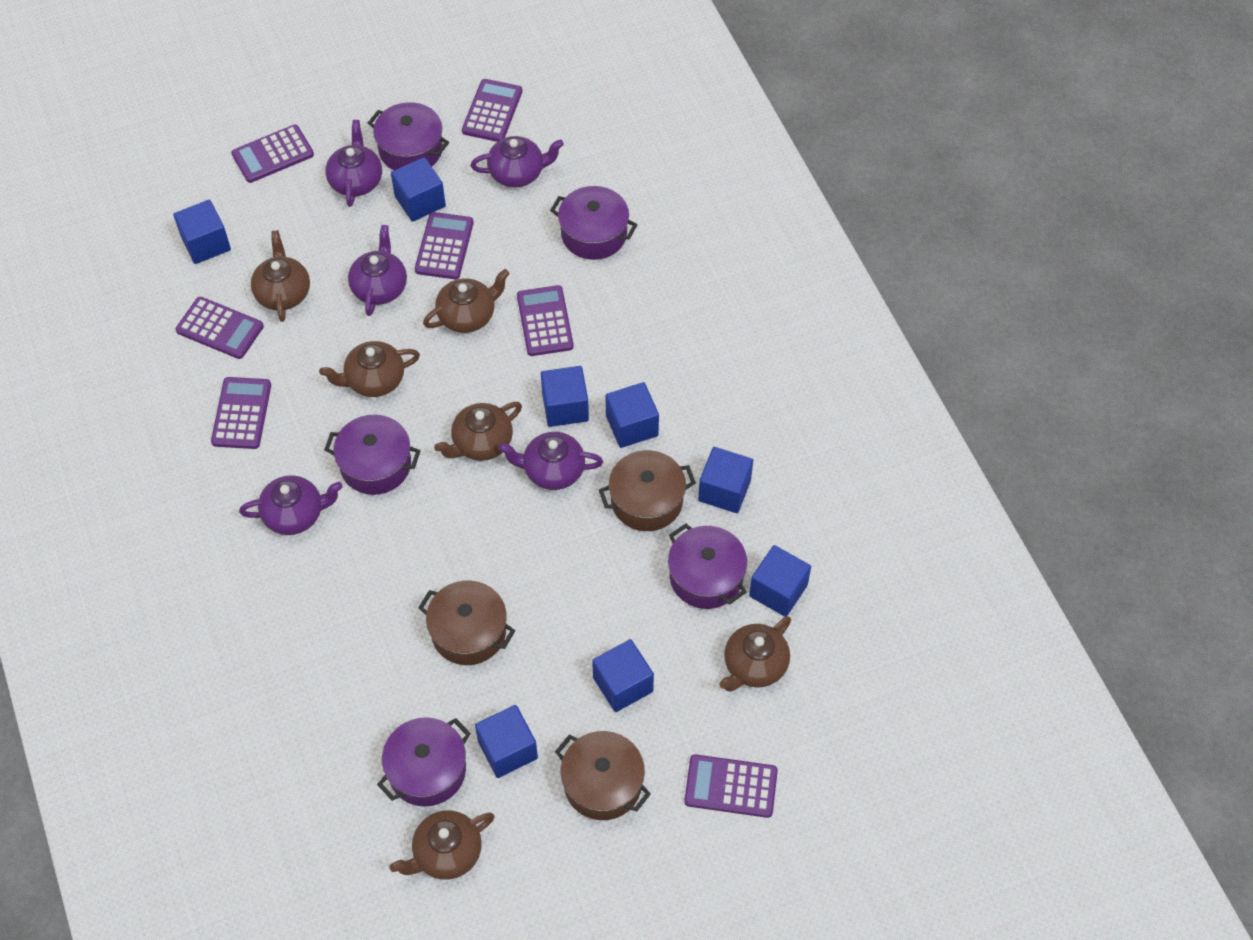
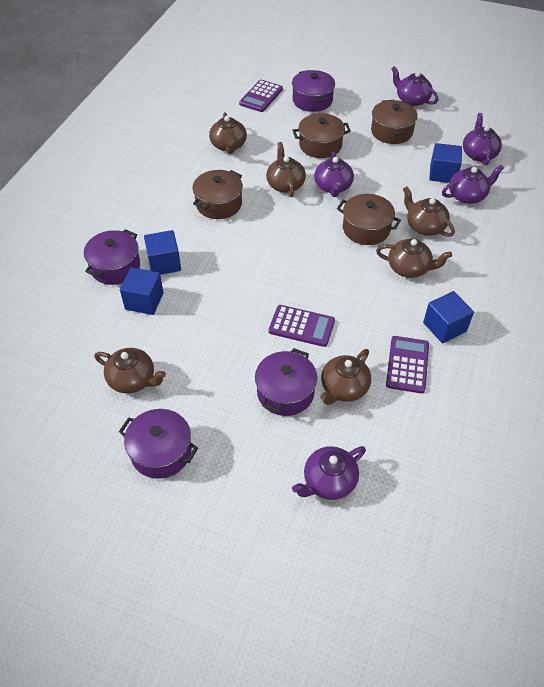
blue cube: 8 -> 4
brown pot: 3 -> 4
purple calculator: 7 -> 3
purple pot: 5 -> 4

